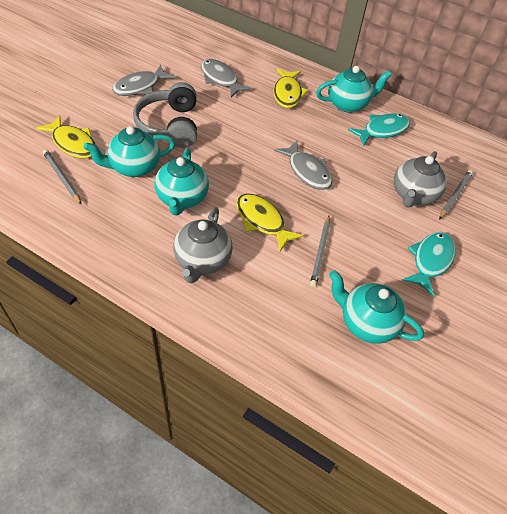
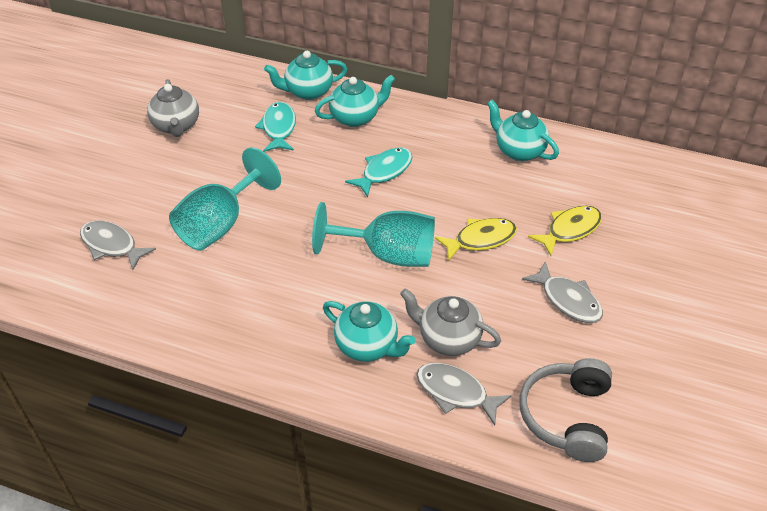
grey pencil: 3 -> 0
turquoise goblet: 0 -> 2
yellow fish: 3 -> 2

